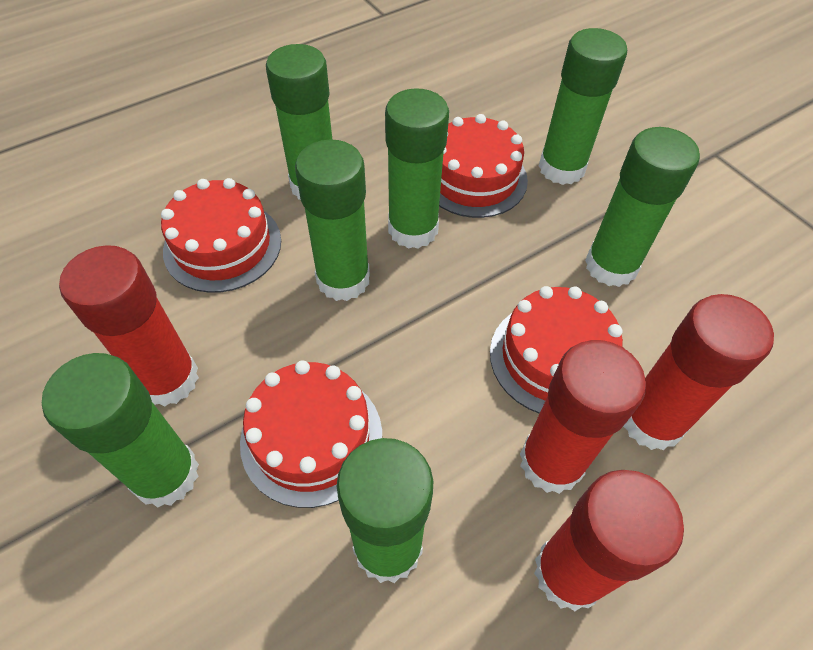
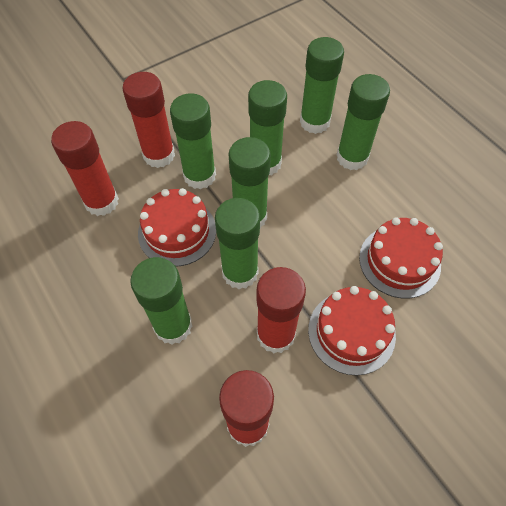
red cake: 4 -> 3

